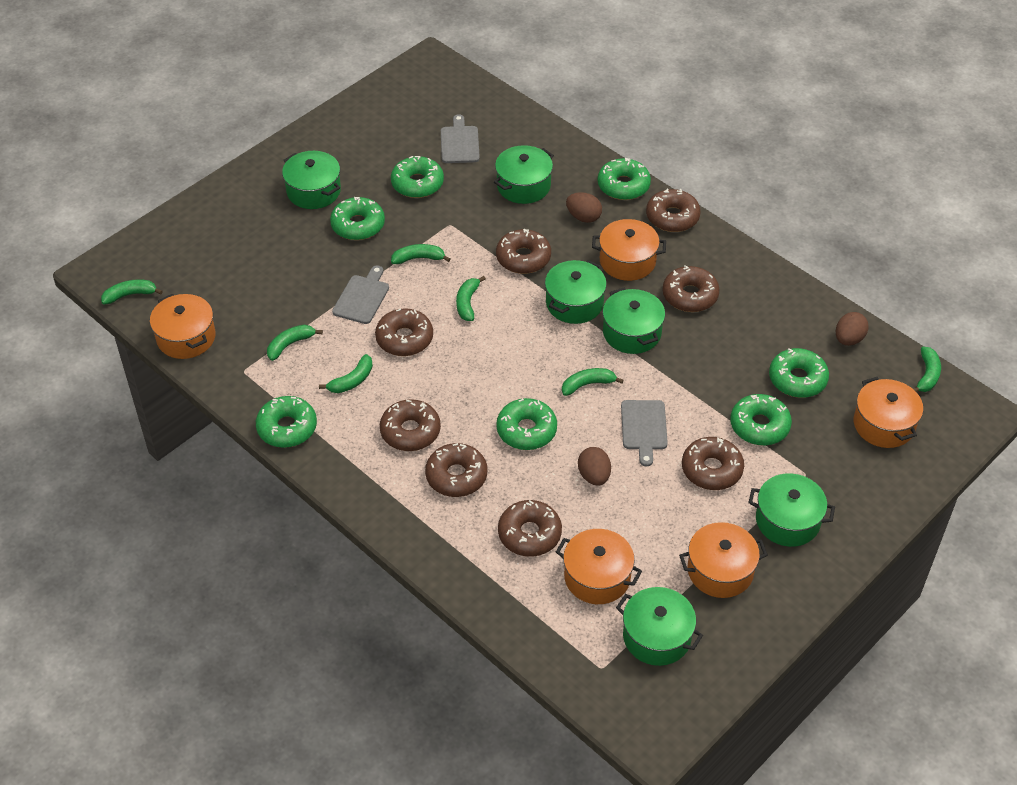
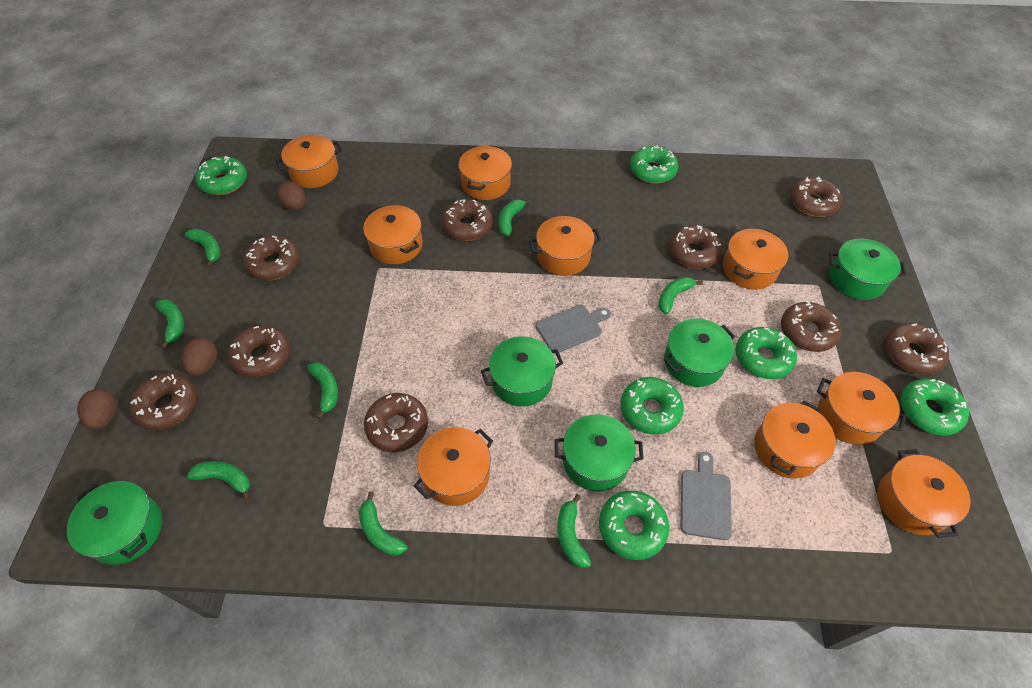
brown donut: 8 -> 9
green banana: 7 -> 8
green donut: 7 -> 6
green pot: 6 -> 5
grey cutting board: 3 -> 2
orange pot: 5 -> 9

